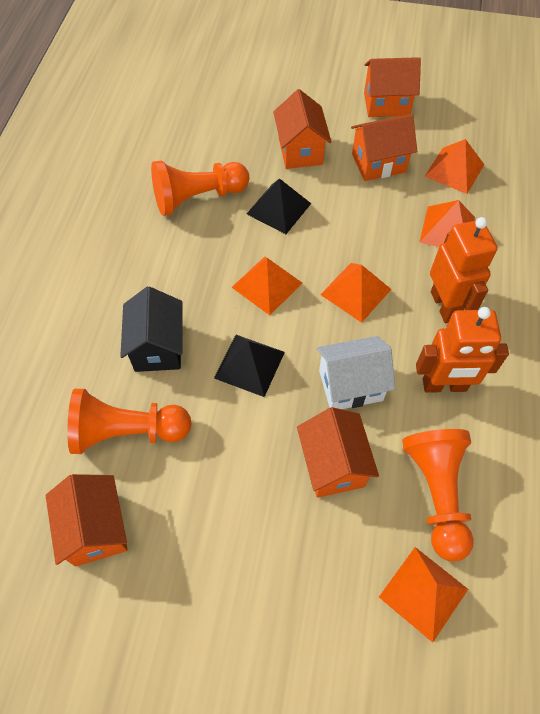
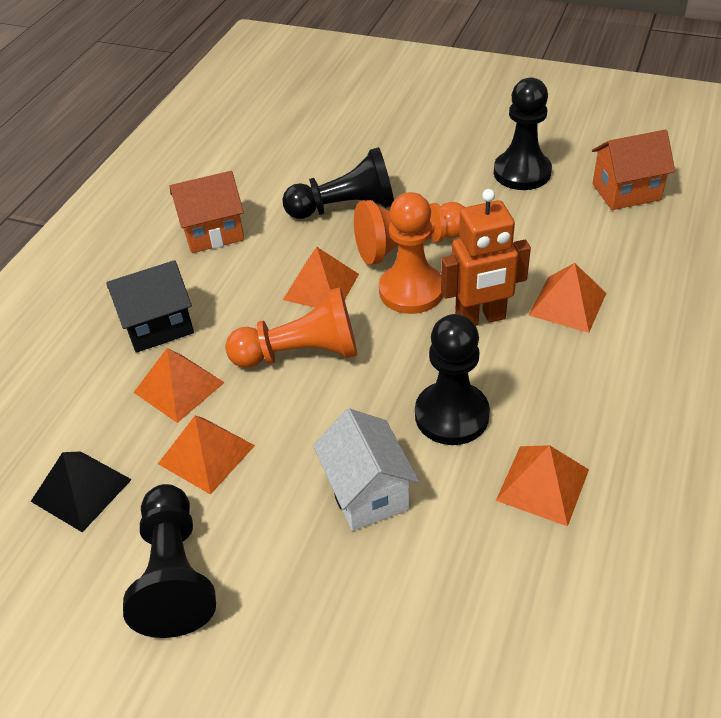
black pawn: 0 -> 4
black pyramid: 2 -> 1
orange house: 5 -> 2
orange robot: 2 -> 1

